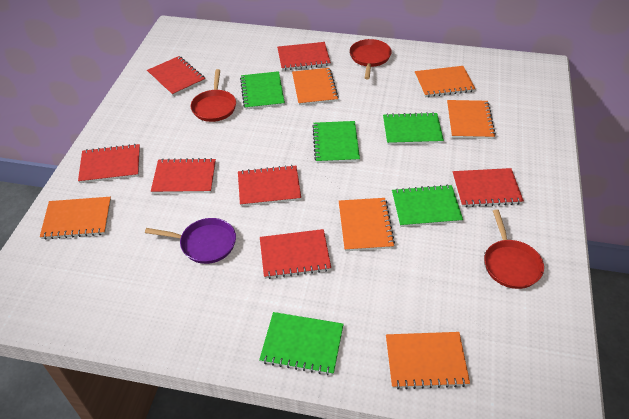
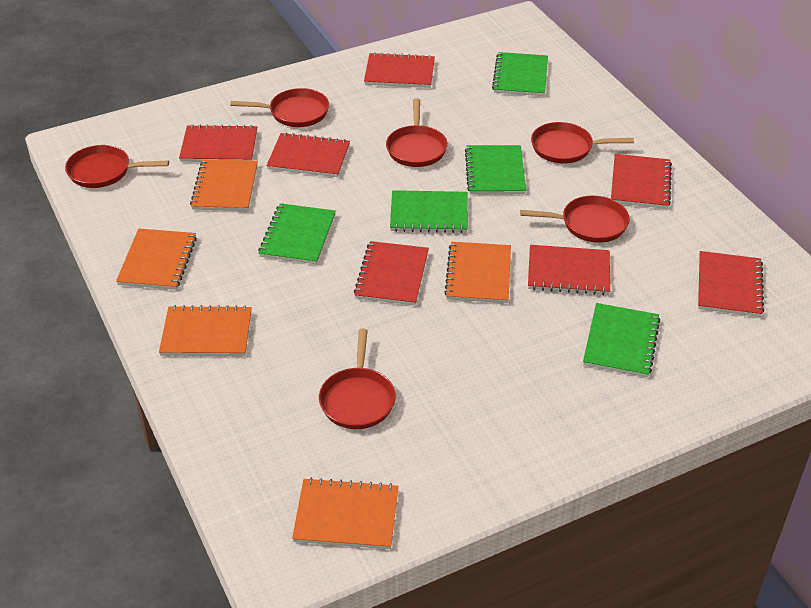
orange notebook: 6 -> 5
purple pan: 1 -> 0
red pan: 3 -> 6

